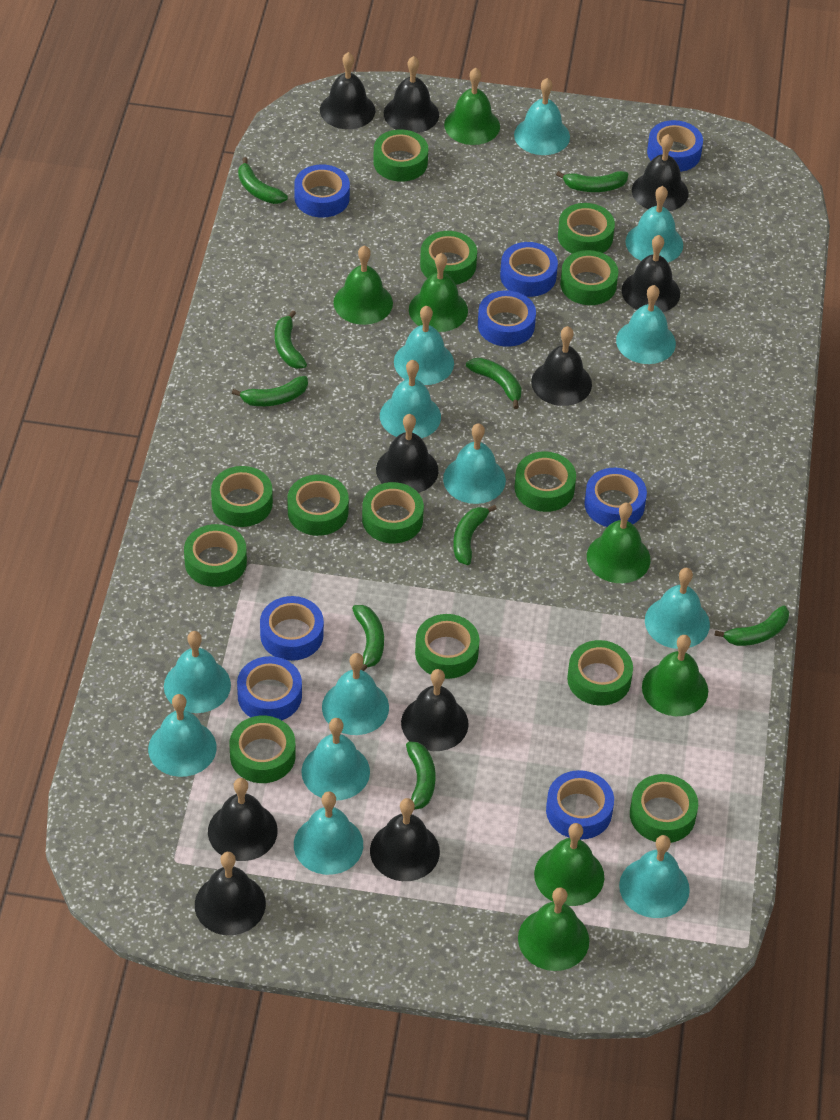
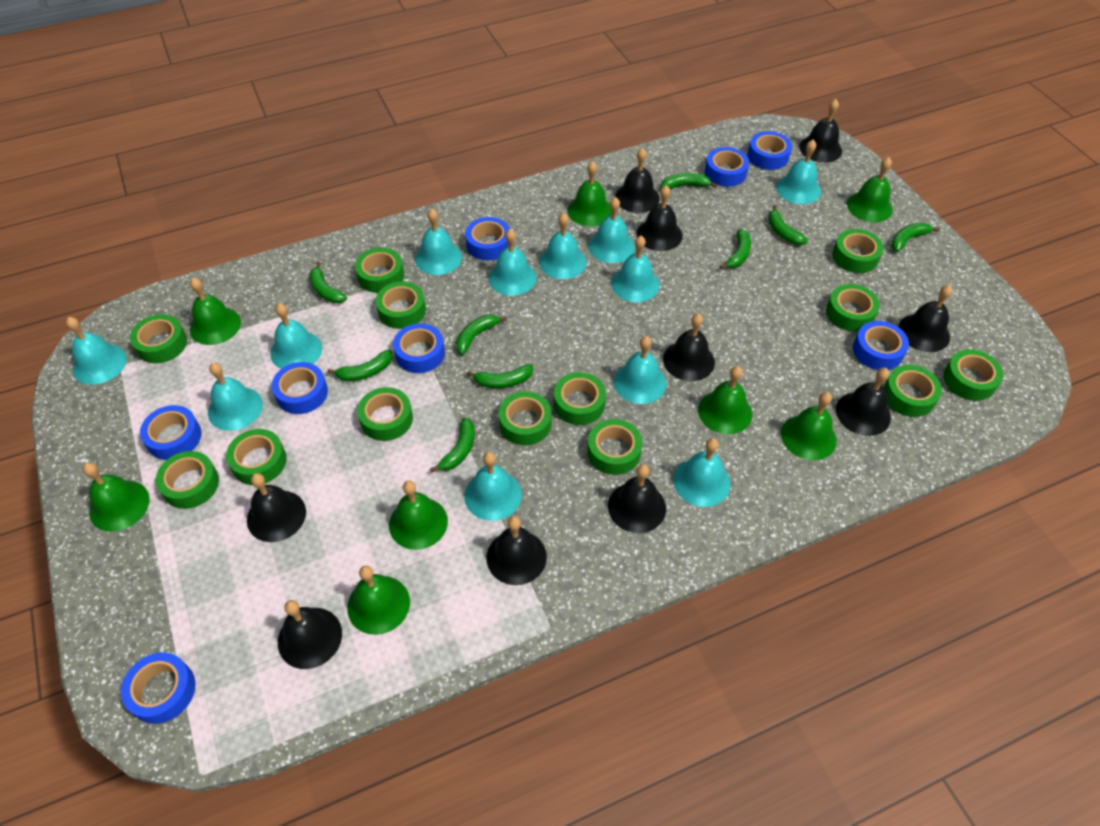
green bell: 7 -> 8
turquoise bell: 13 -> 12

